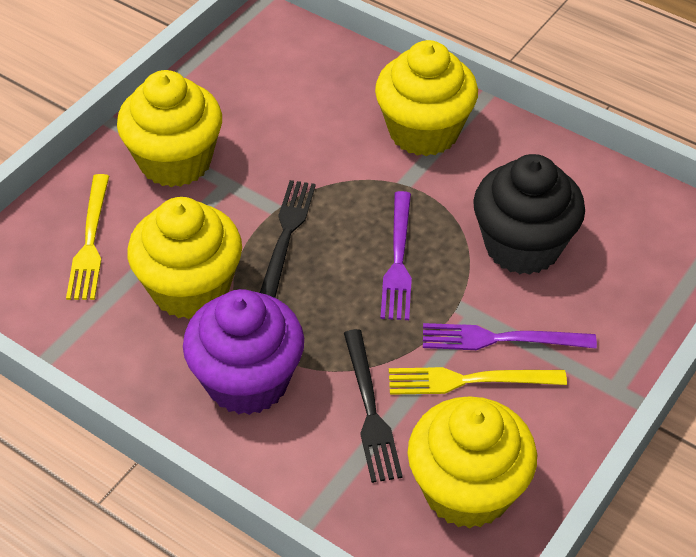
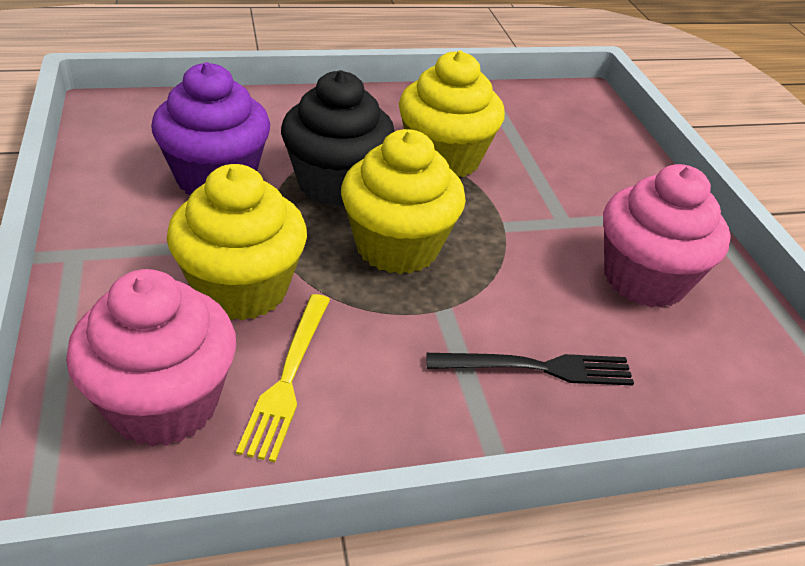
black fork: 2 -> 1
pink cupcake: 0 -> 2
purple fork: 2 -> 0
yellow cupcake: 4 -> 3
yellow fork: 2 -> 1

